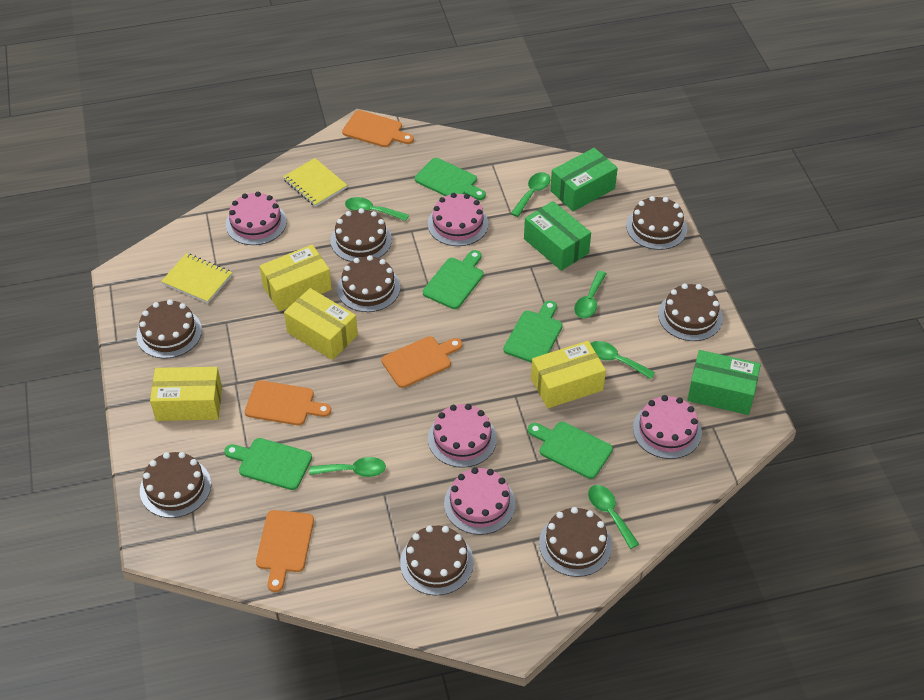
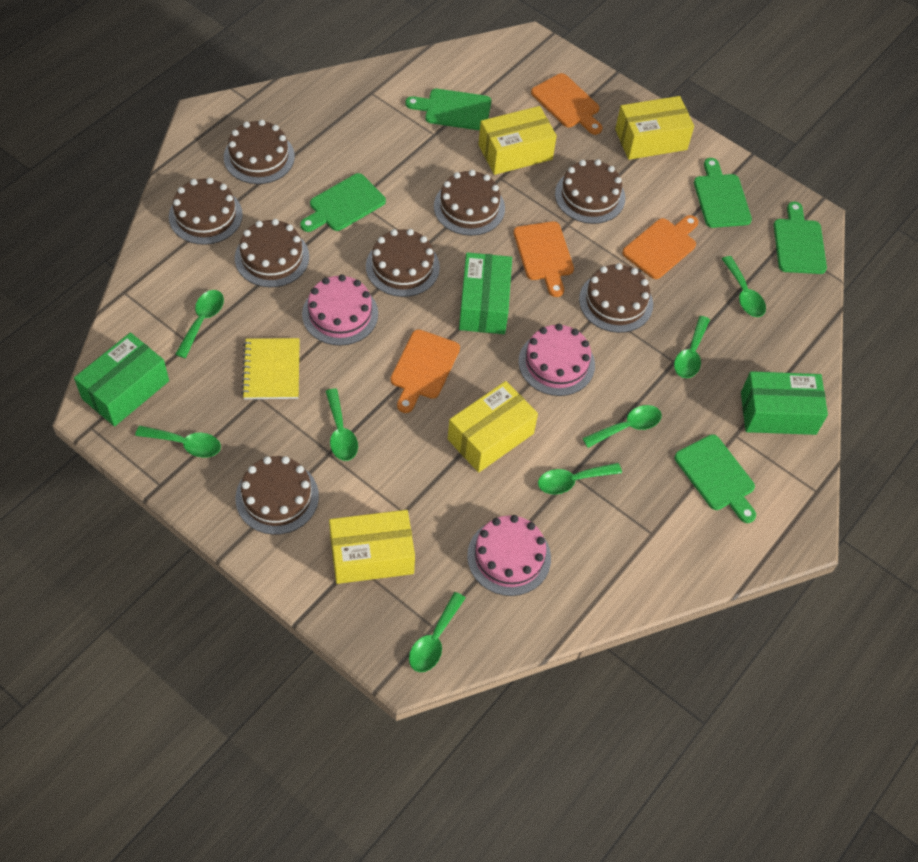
green spoon: 6 -> 8
pink cake: 5 -> 3
yellow notebook: 2 -> 1

